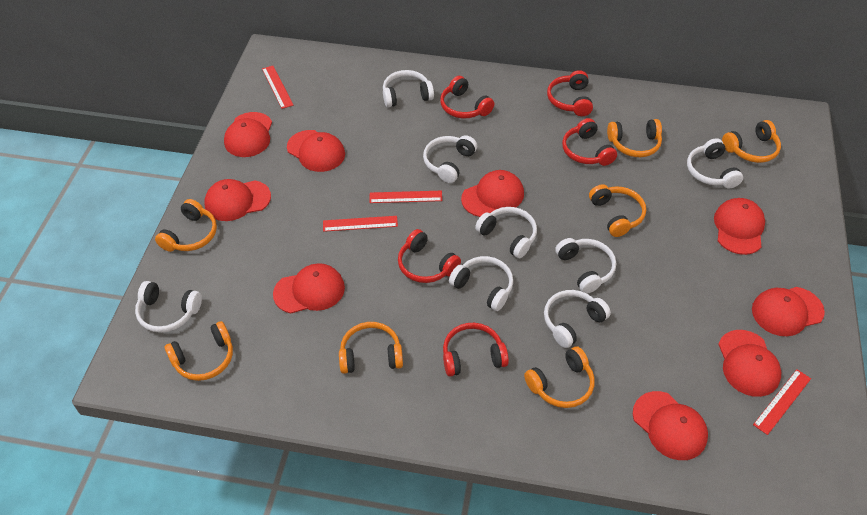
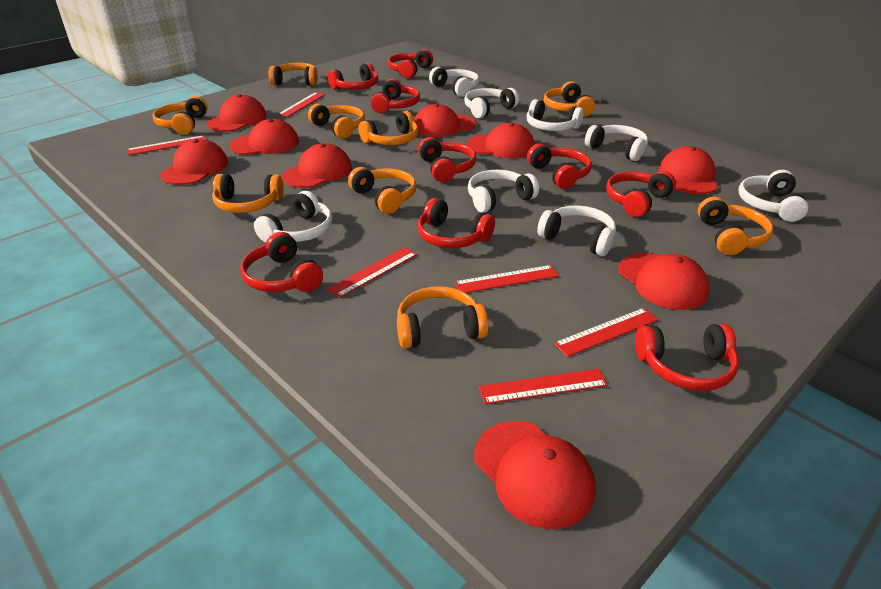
orange headphones: 7 -> 9
red headphones: 5 -> 9
red ruler: 4 -> 6

